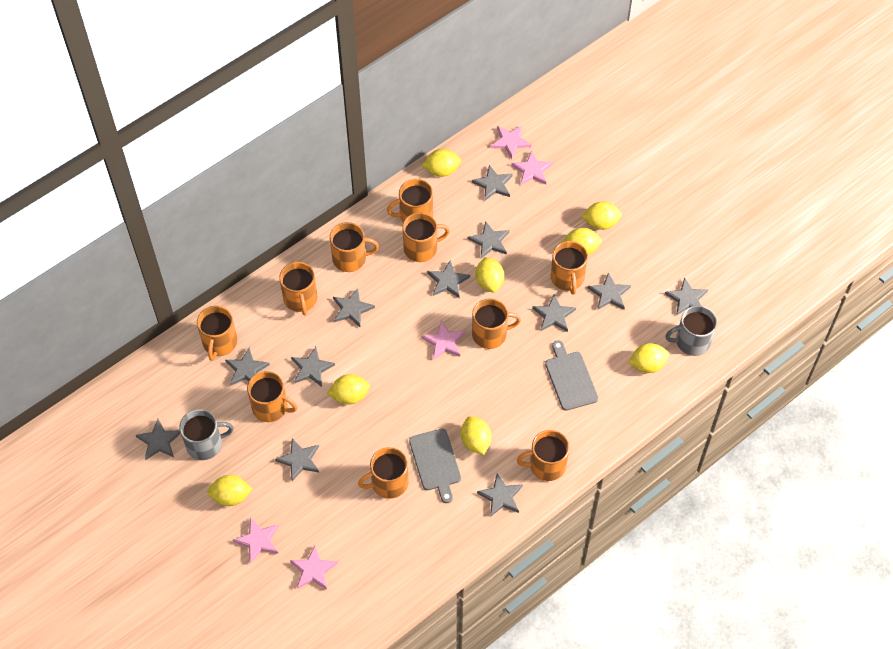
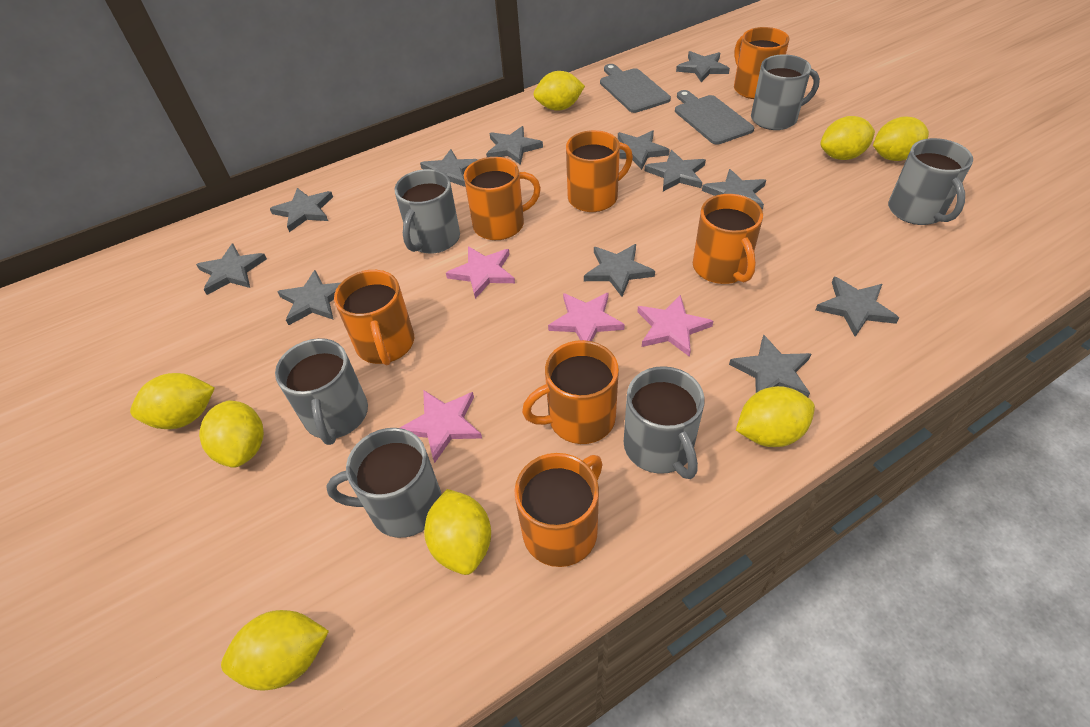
grey mug: 2 -> 6
orange mug: 10 -> 7
pink star: 5 -> 4

